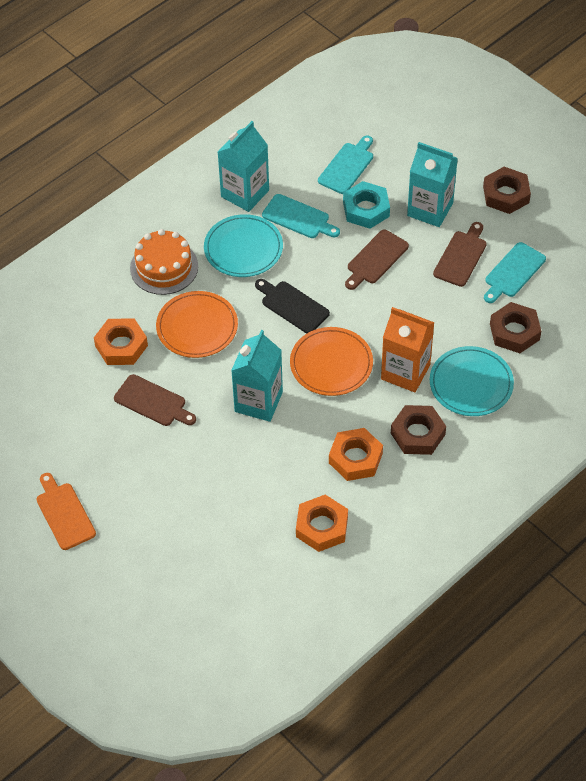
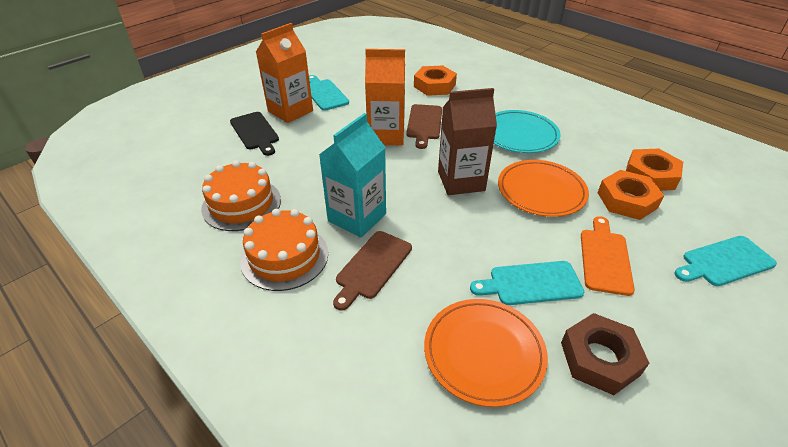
brown carton: 0 -> 1
brown cutting board: 3 -> 2
brown nut: 3 -> 1
orange cake: 1 -> 2
orange carton: 1 -> 2
turquoise carton: 3 -> 1
turquoise nut: 1 -> 0
turquoise plate: 2 -> 1

